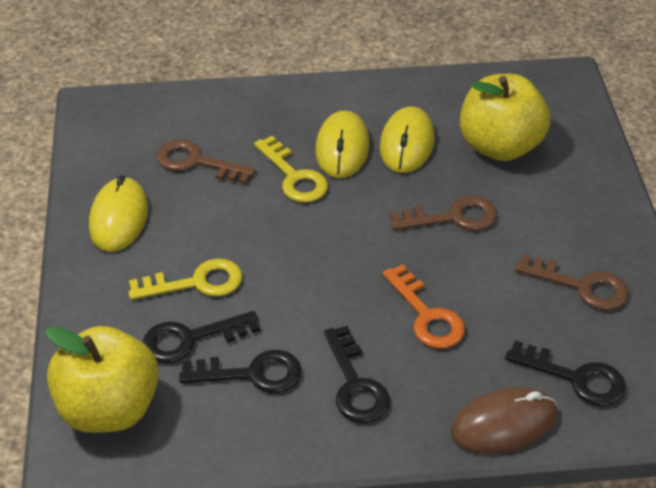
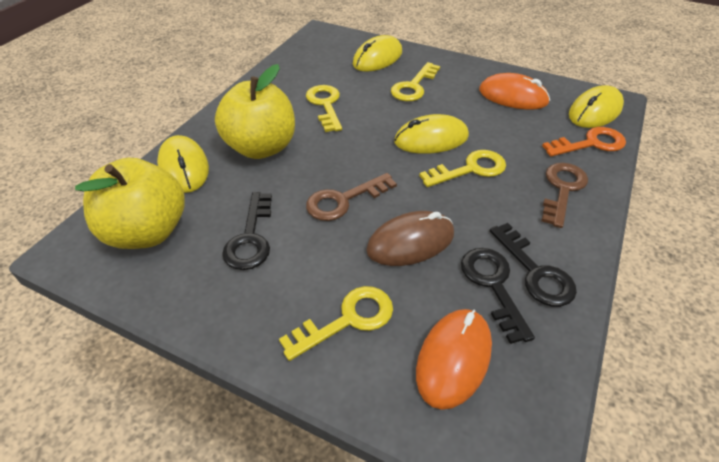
black key: 4 -> 3
brown key: 3 -> 2
orange mouse: 0 -> 2
yellow key: 2 -> 4
yellow mouse: 3 -> 4

